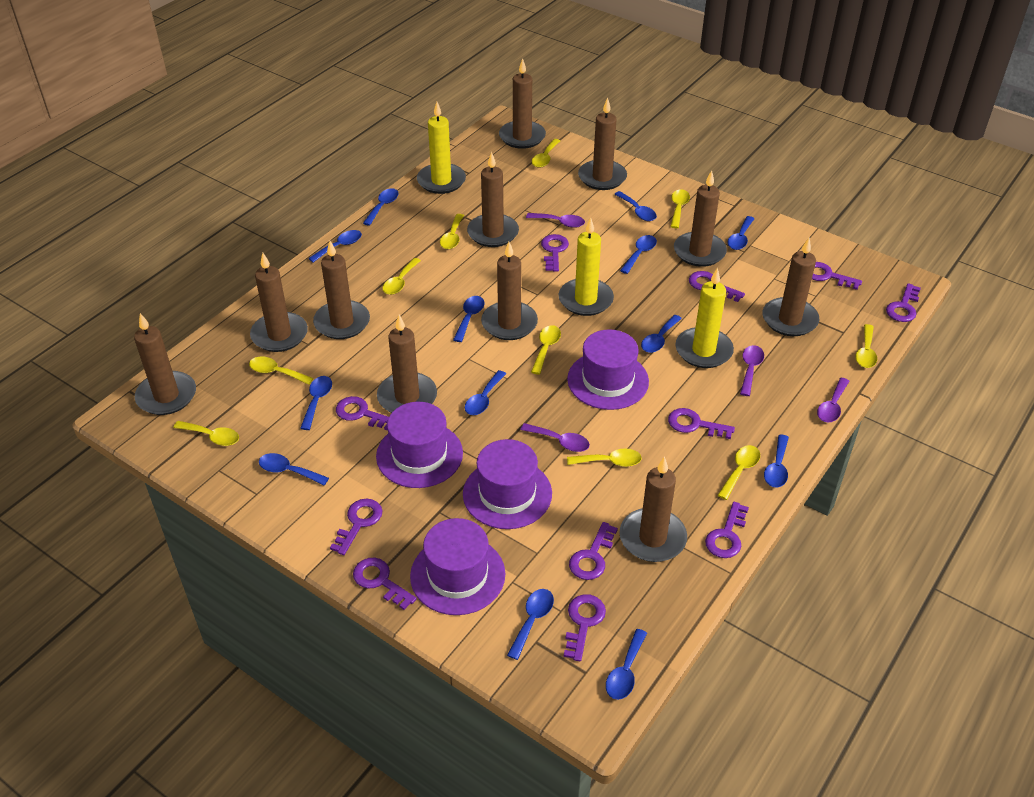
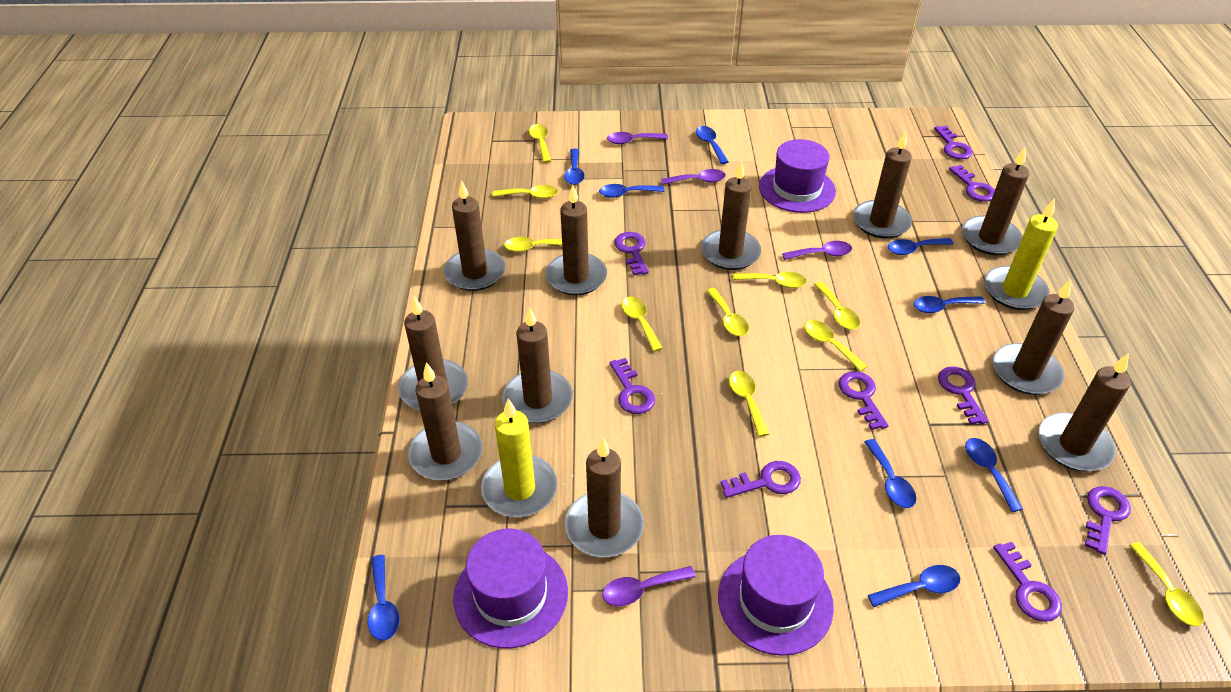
blue spoon: 13 -> 9
purple hat: 4 -> 3
purple key: 11 -> 9
yellow candle: 3 -> 2

